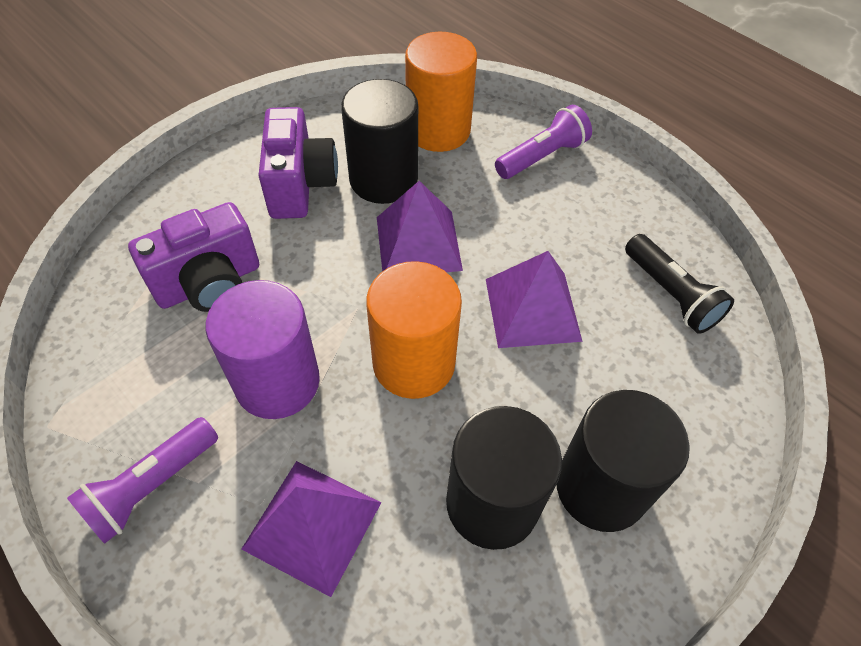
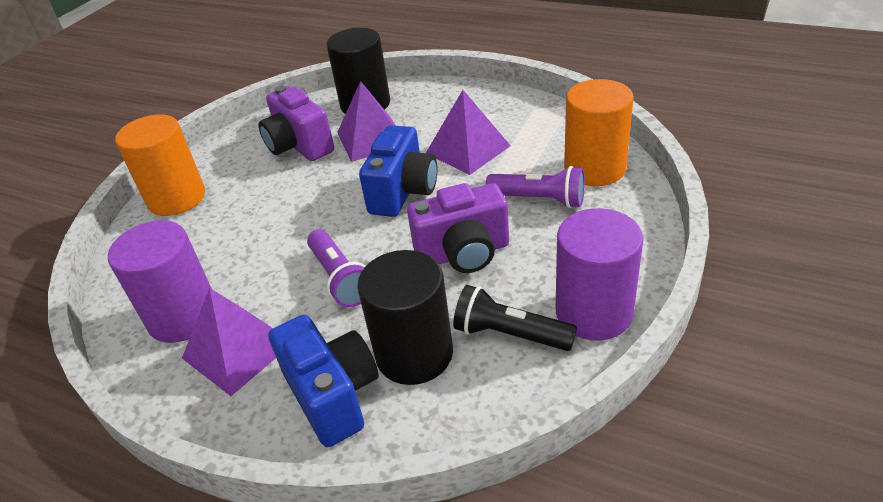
black cylinder: 3 -> 2
blue camera: 0 -> 2
purple cylinder: 1 -> 2

